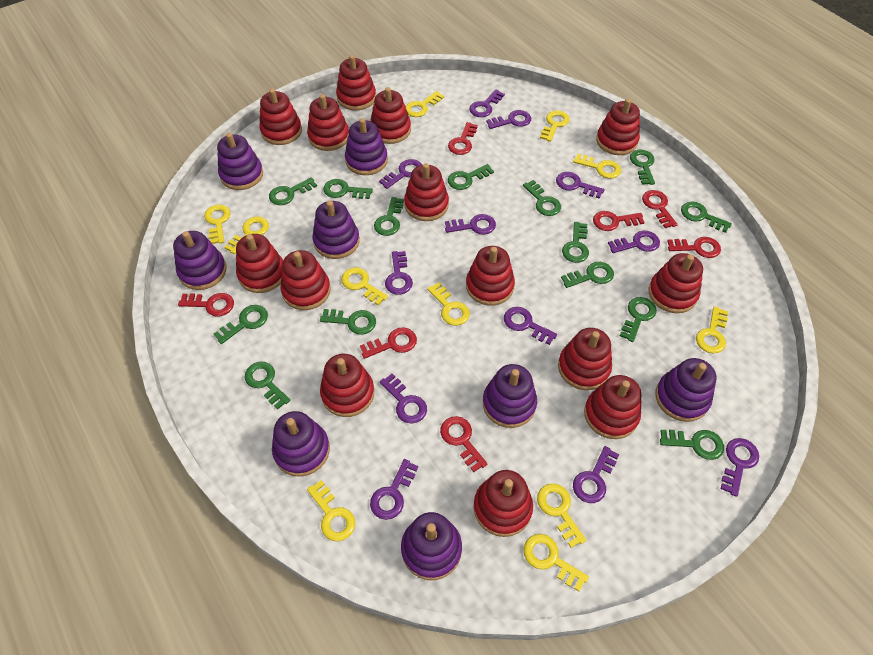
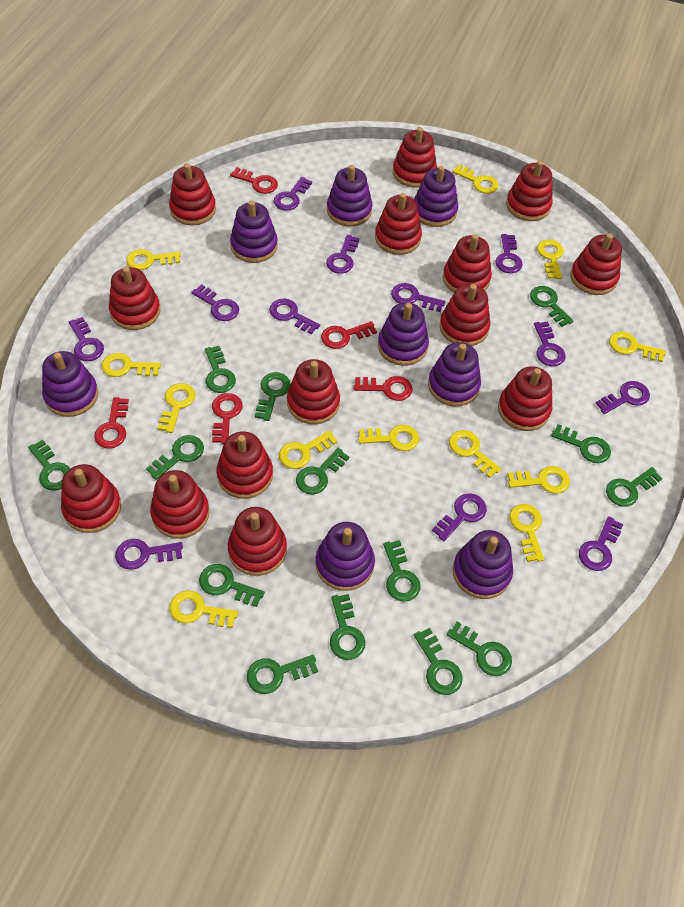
red key: 7 -> 5
yellow key: 11 -> 12

